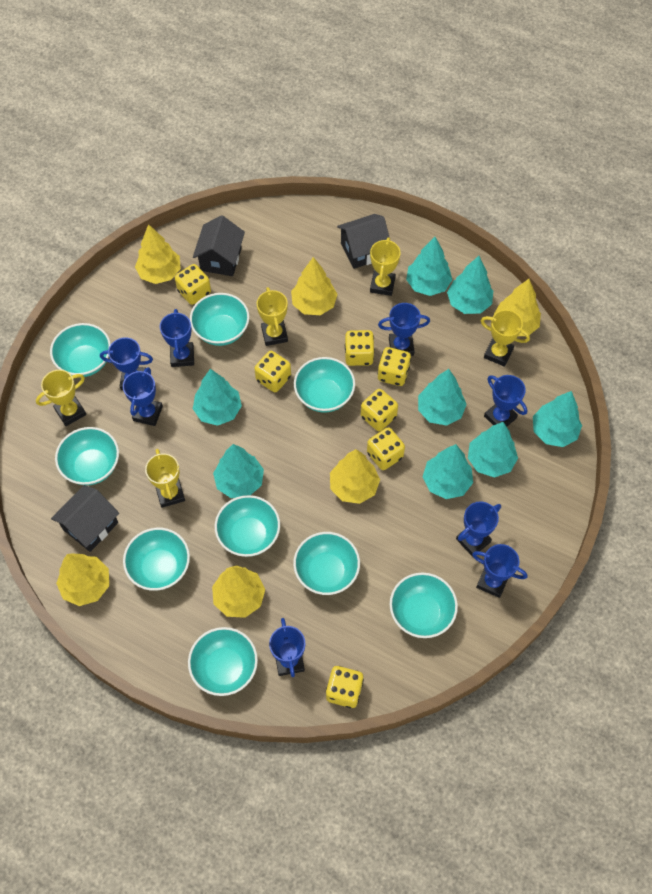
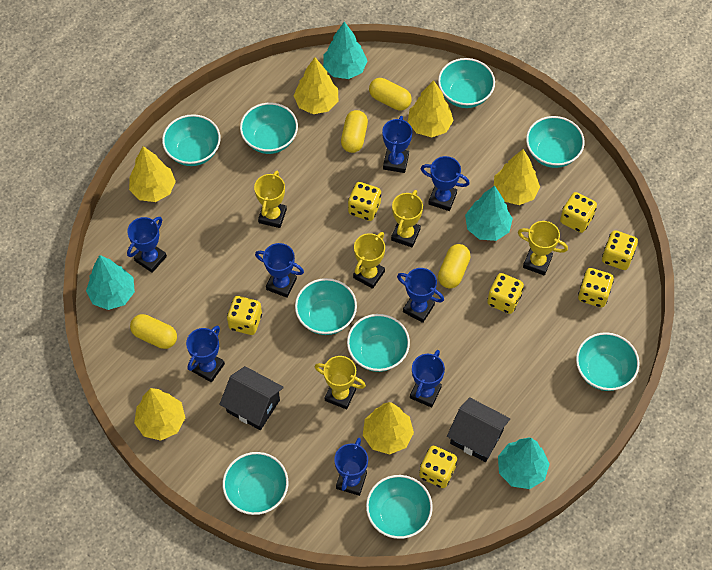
black house: 3 -> 2
turquoise tree: 8 -> 4
yellow capsule: 0 -> 4

